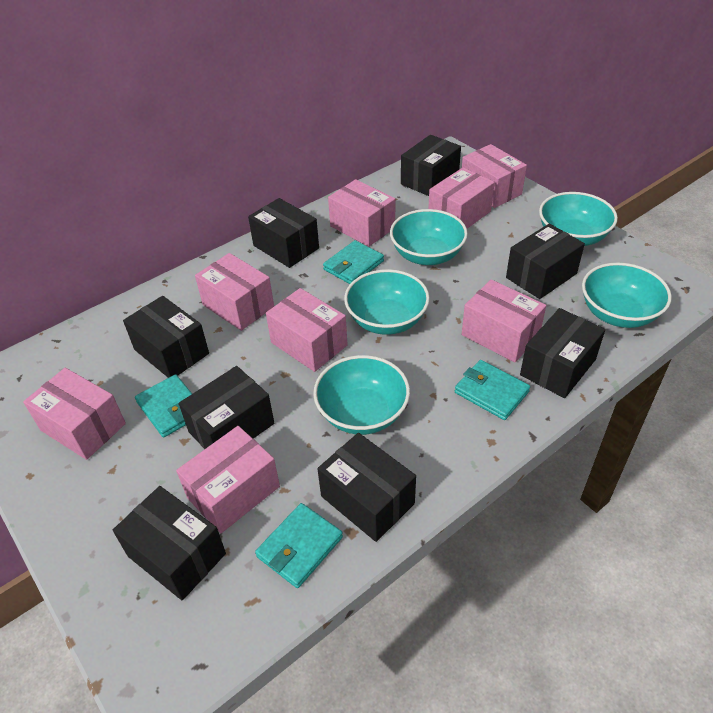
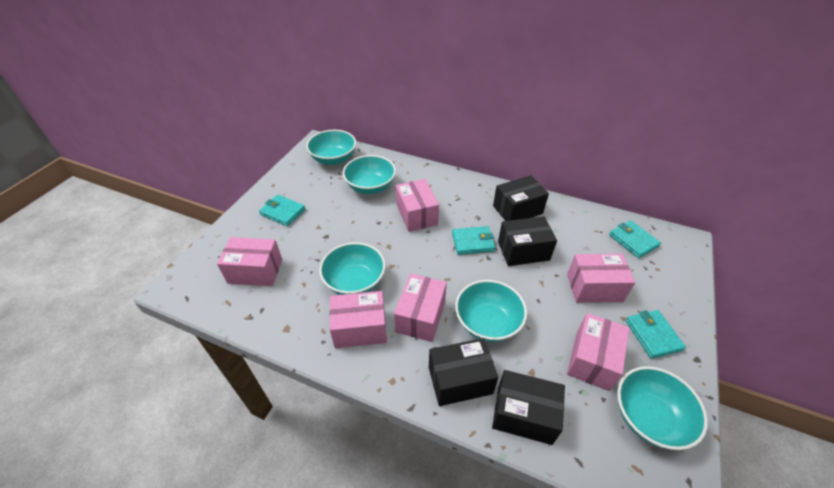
black box: 8 -> 4
pink box: 8 -> 6

